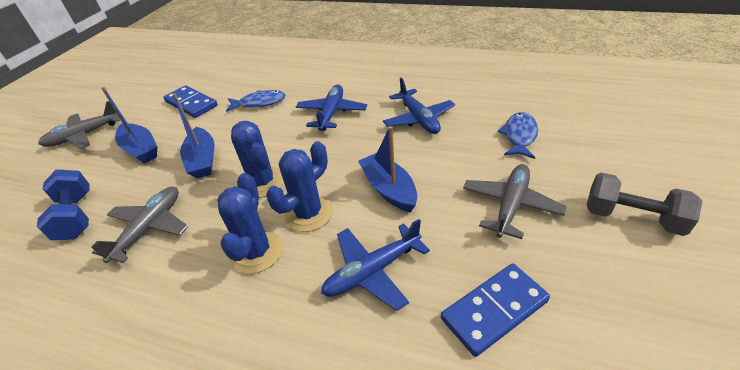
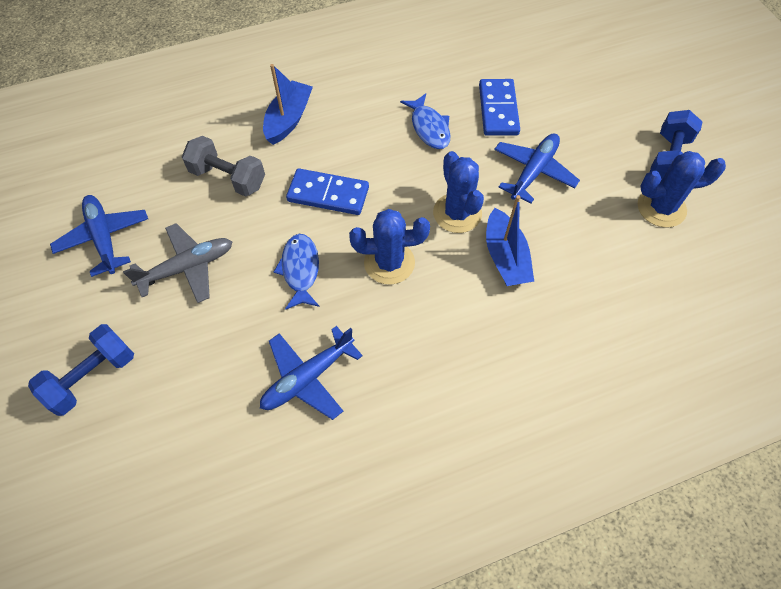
blue boat: 3 -> 2
blue dumbbell: 1 -> 2
grey plane: 3 -> 1

